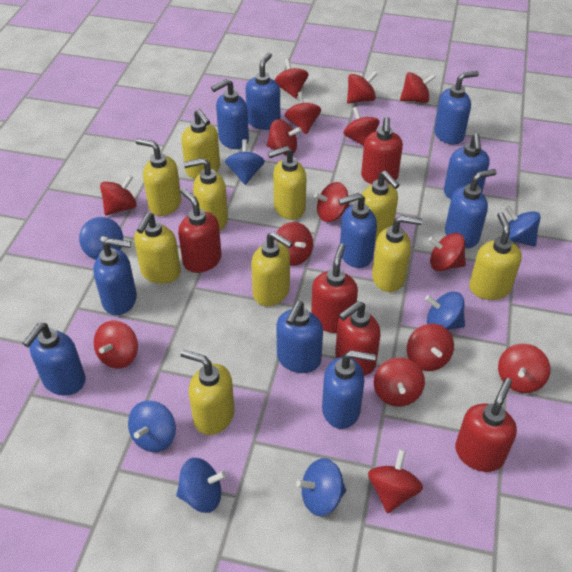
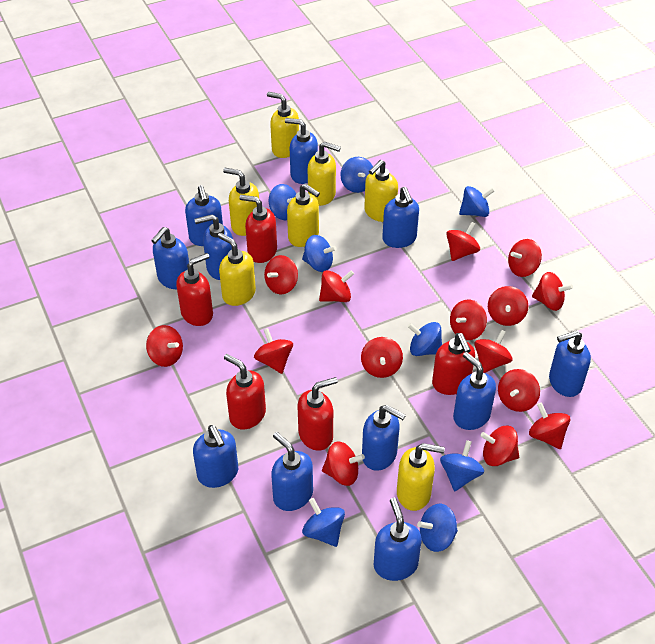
blue soap dispenser: 10 -> 11
blue spinning top: 7 -> 8
yellow soap dispenser: 10 -> 7

